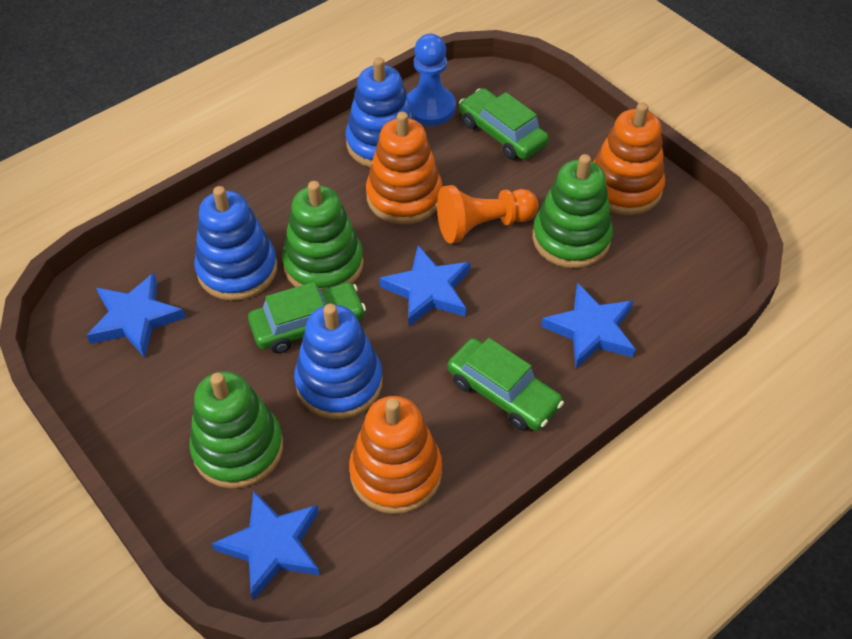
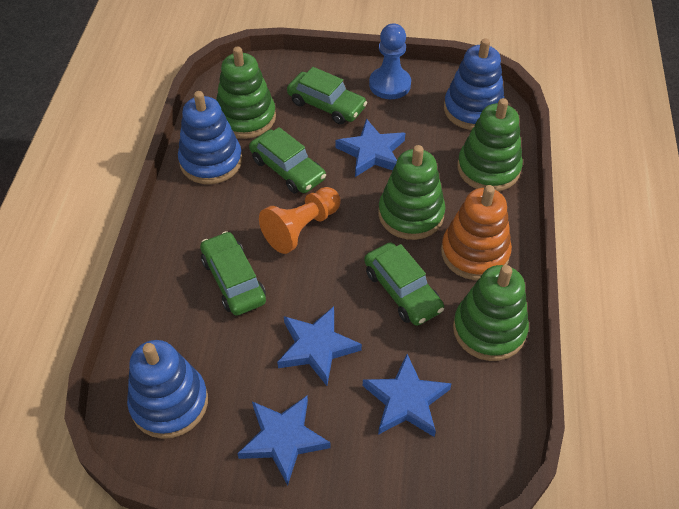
green car: 3 -> 4
green stacking toy: 3 -> 4
orange stacking toy: 3 -> 1

